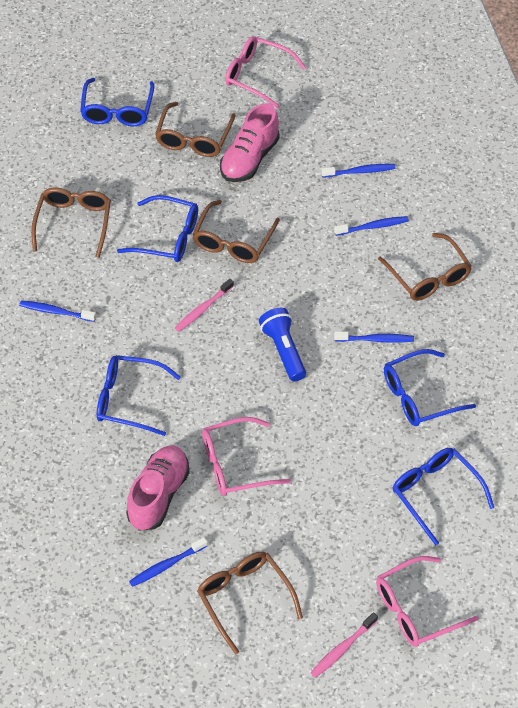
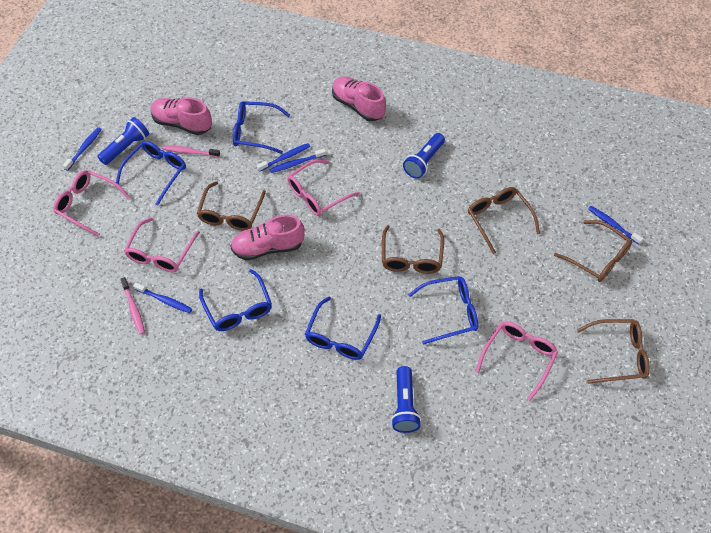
blue flashlight: 1 -> 3
pink glasses: 3 -> 4
pink shoe: 2 -> 3

